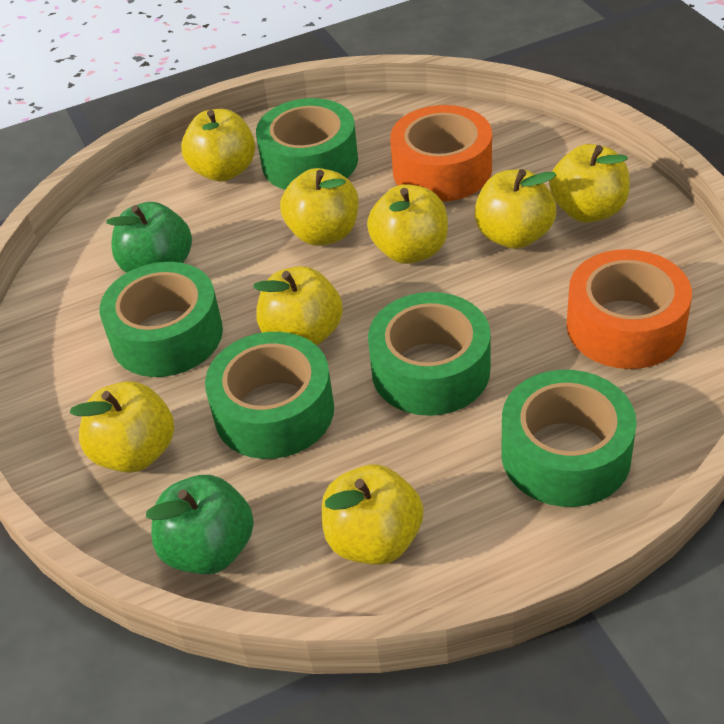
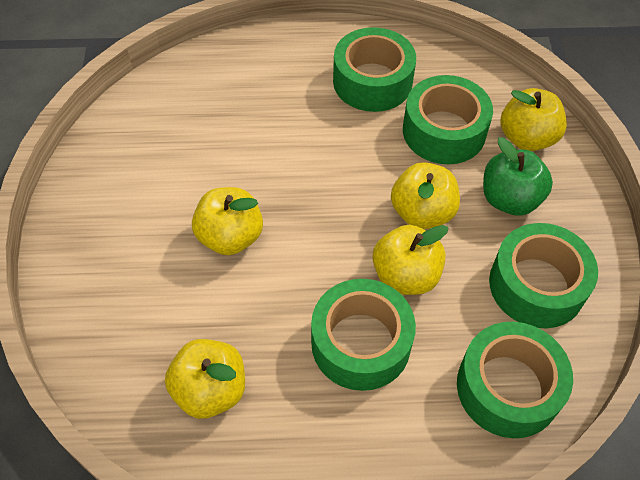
green apple: 2 -> 1
orange tape: 2 -> 0
yellow apple: 8 -> 5

